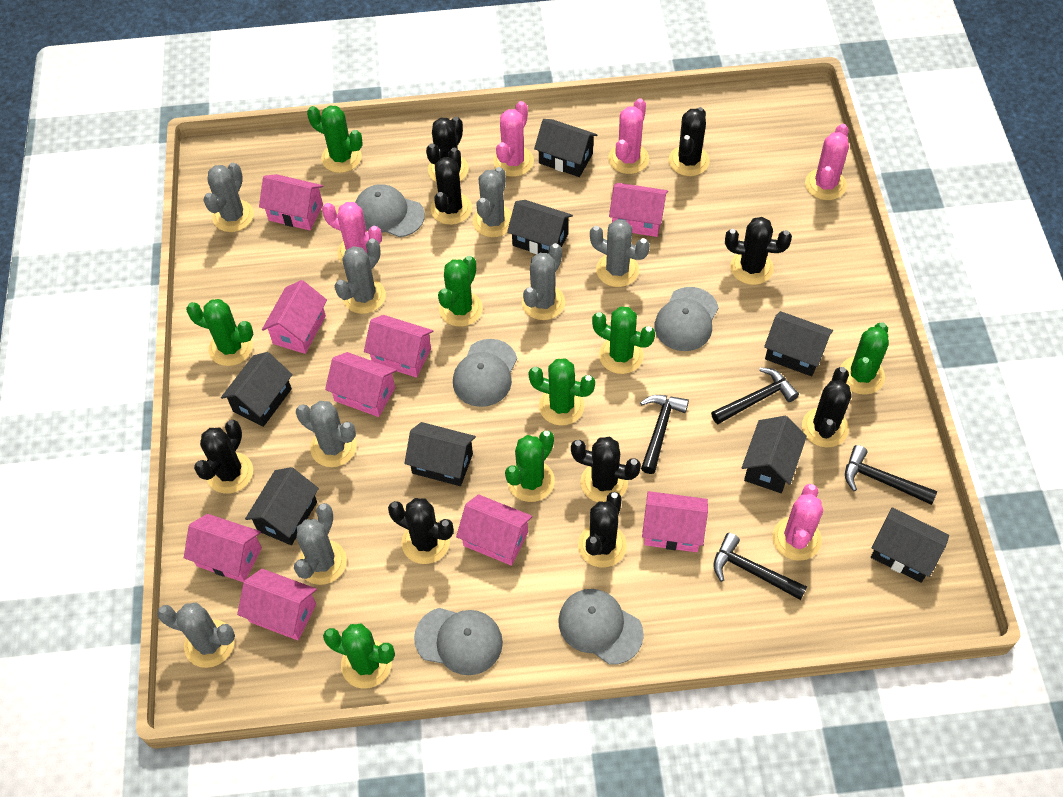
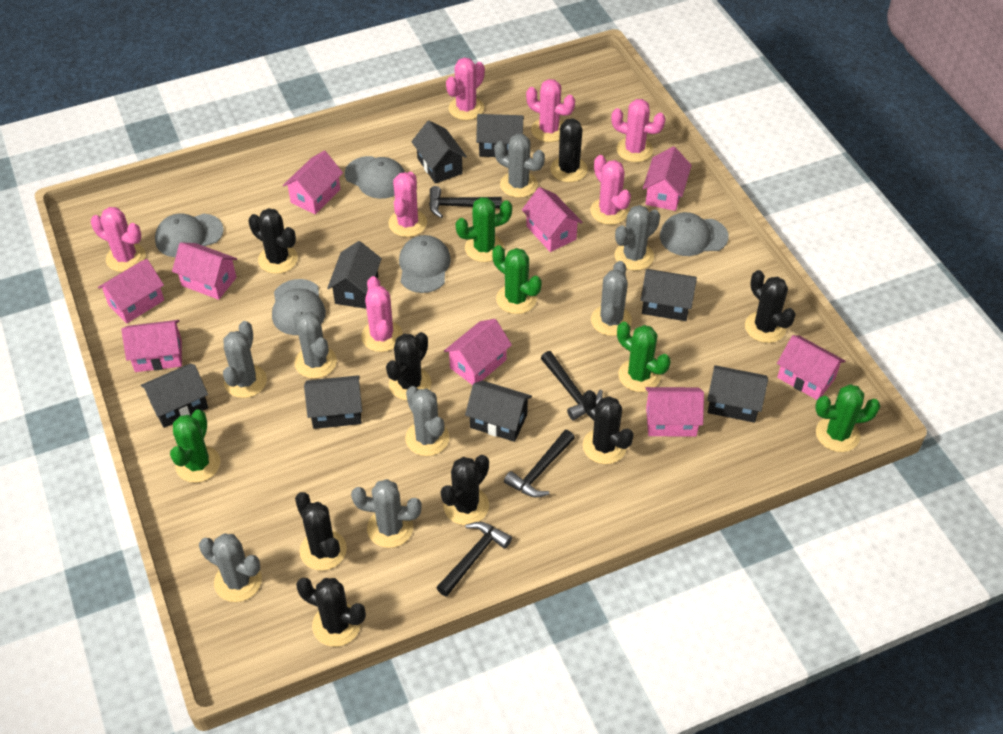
black cactus: 9 -> 8
green cactus: 8 -> 5
pink cactus: 5 -> 7

